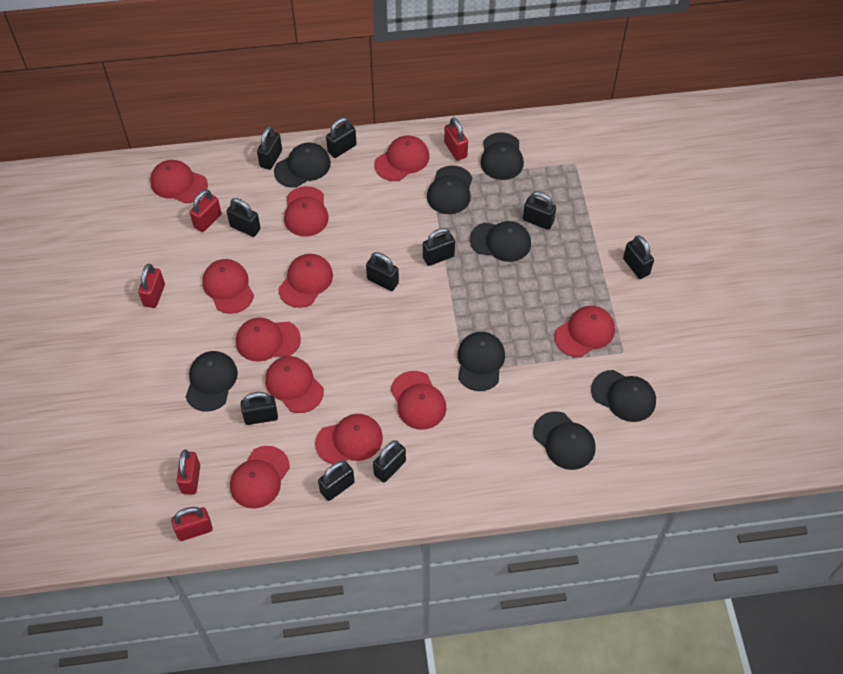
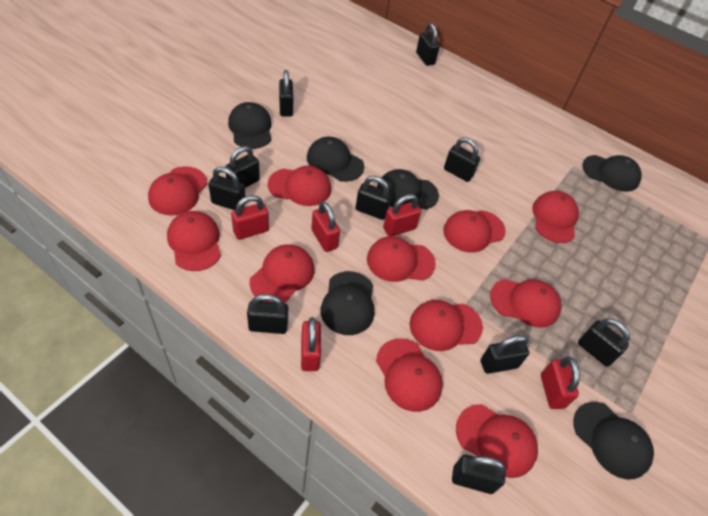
black cap: 8 -> 6

